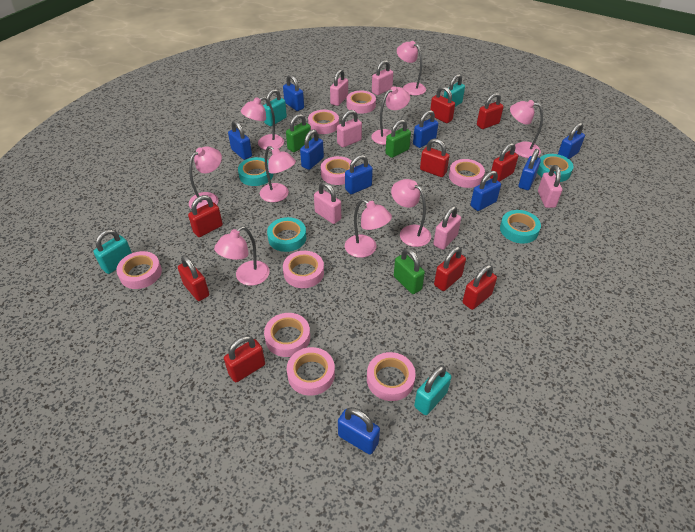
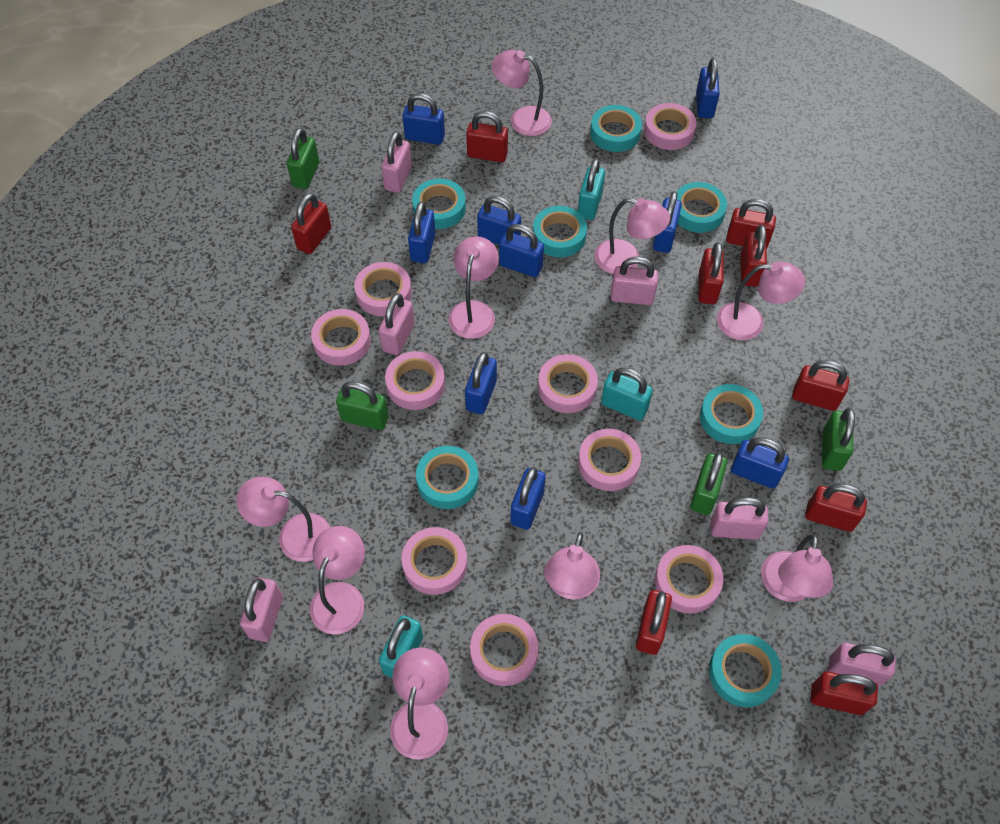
green padlock: 3 -> 4
turquoise padlock: 4 -> 3
turquoise tape: 4 -> 7

